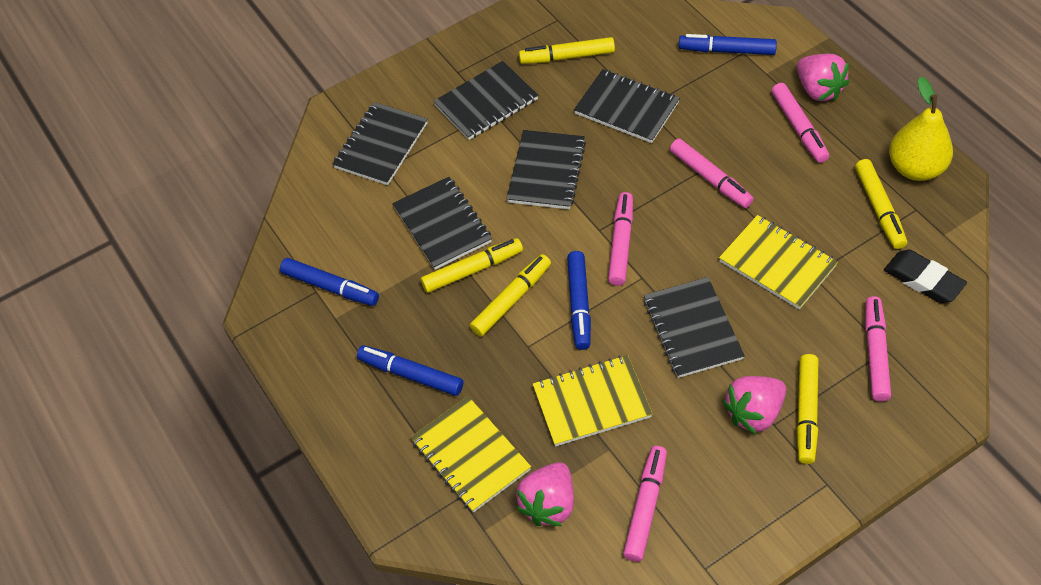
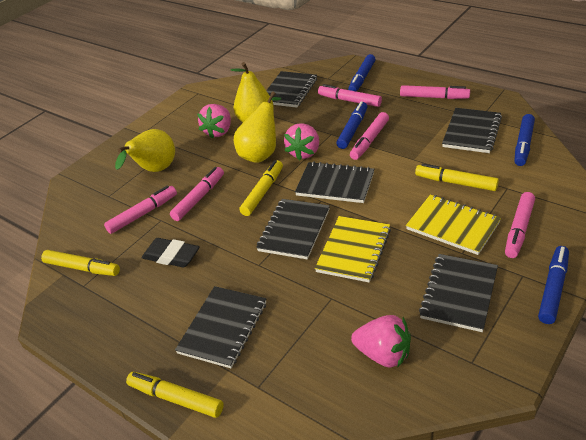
pink marker: 5 -> 6
yellow marker: 5 -> 4
yellow notebook: 3 -> 2
yellow pear: 1 -> 3

